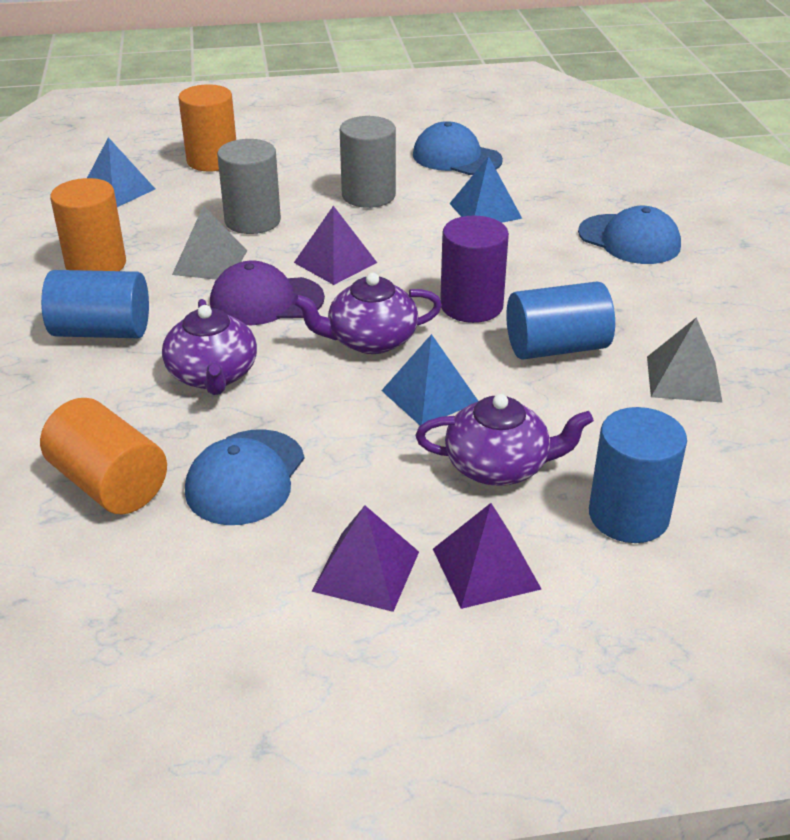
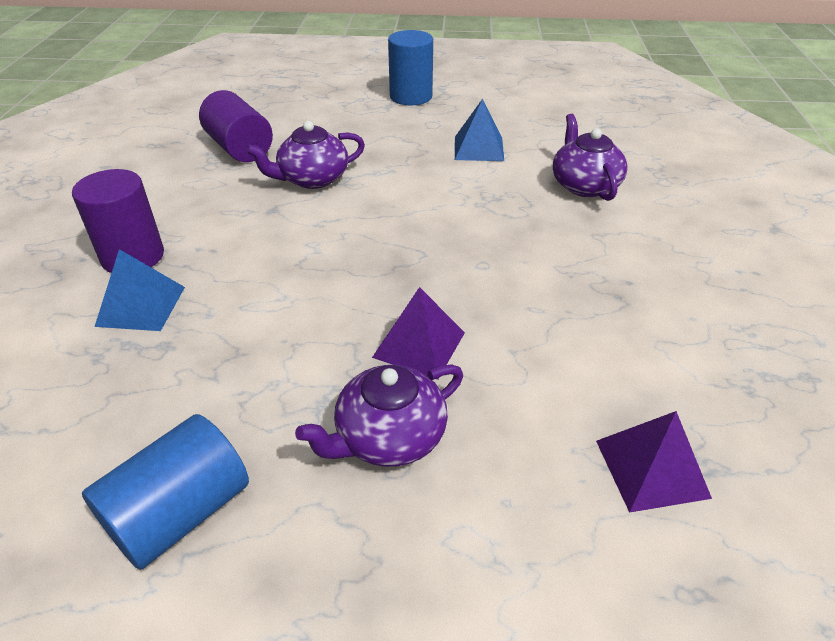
blue cap: 3 -> 0
blue cylinder: 3 -> 2
blue pyramid: 3 -> 2
grey cylinder: 2 -> 0
grey pyramid: 2 -> 0
orange cylinder: 3 -> 0
purple cap: 1 -> 0
purple cylinder: 1 -> 2
purple pyramid: 3 -> 2

